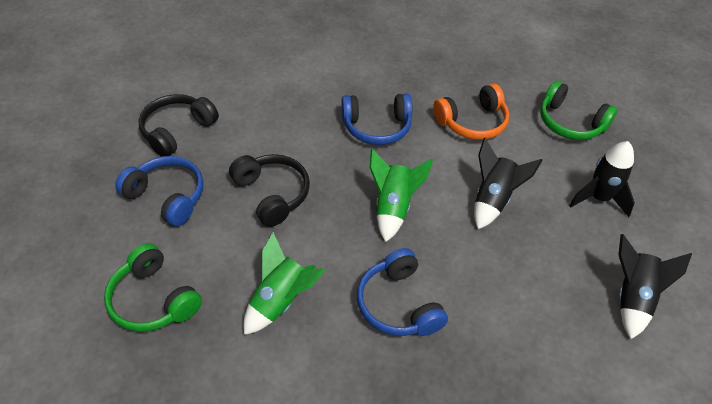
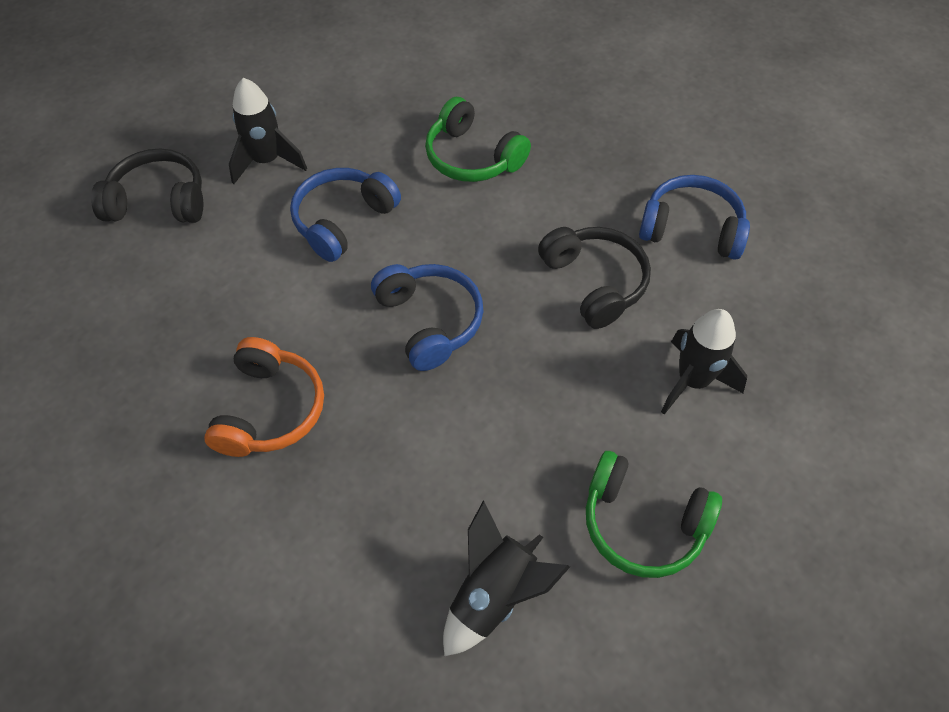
green rocket: 2 -> 0

